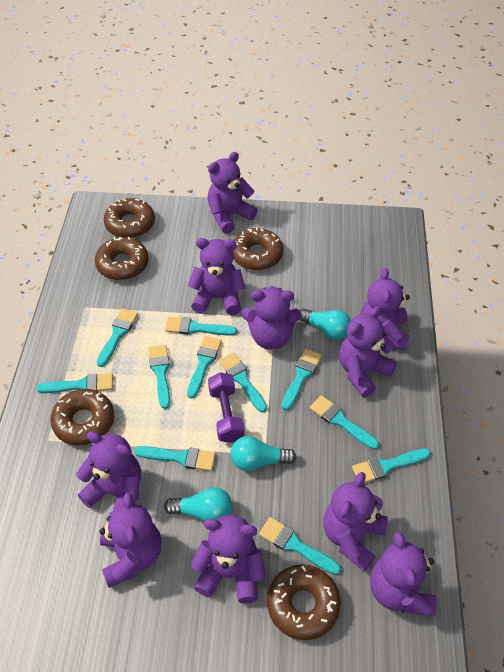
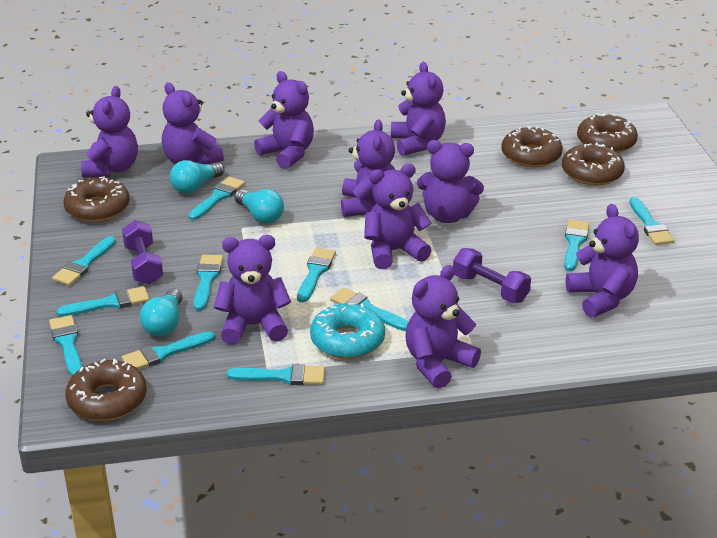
purple dumbbell: 1 -> 2
turquoise donut: 0 -> 1

